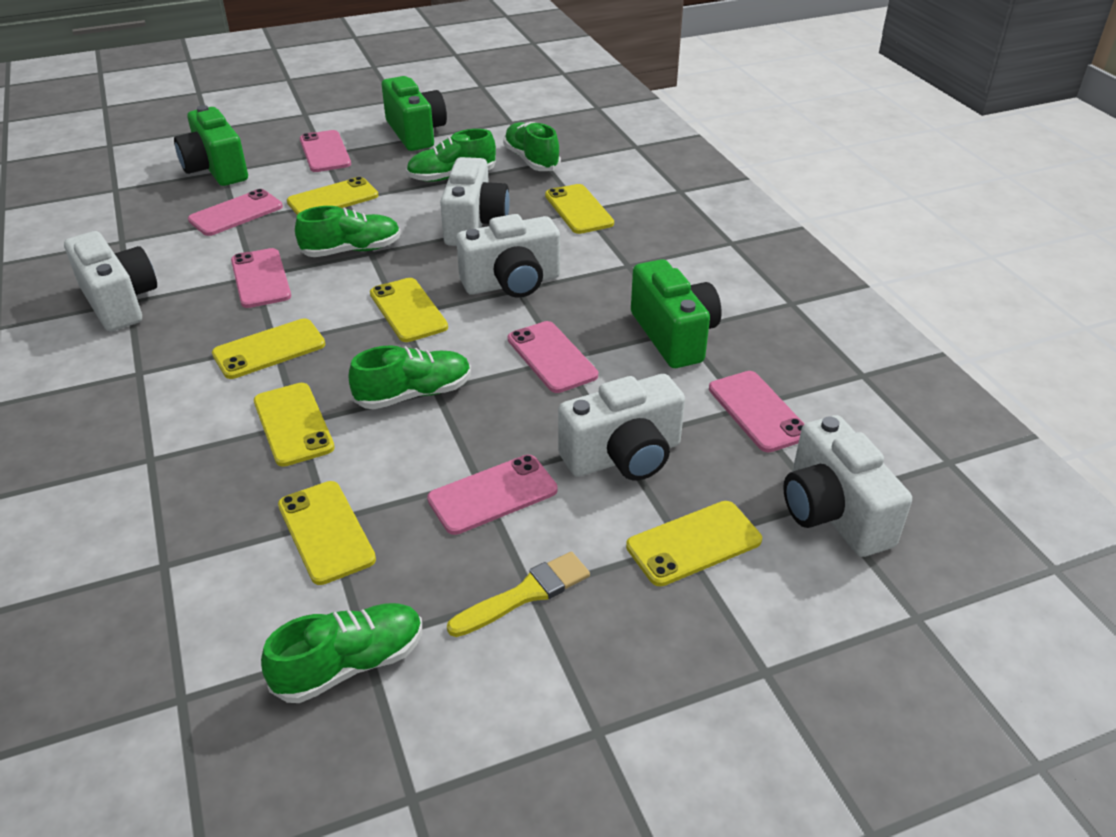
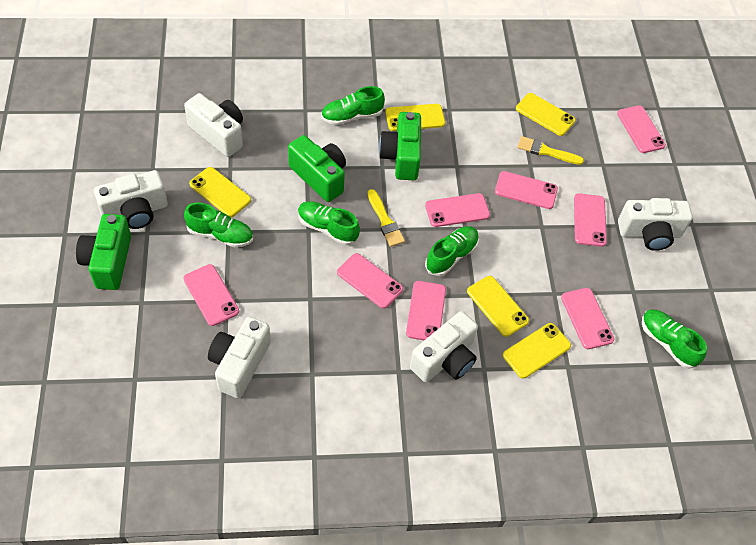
pink phone: 6 -> 8
yellow brush: 1 -> 2
yellow phone: 7 -> 5

